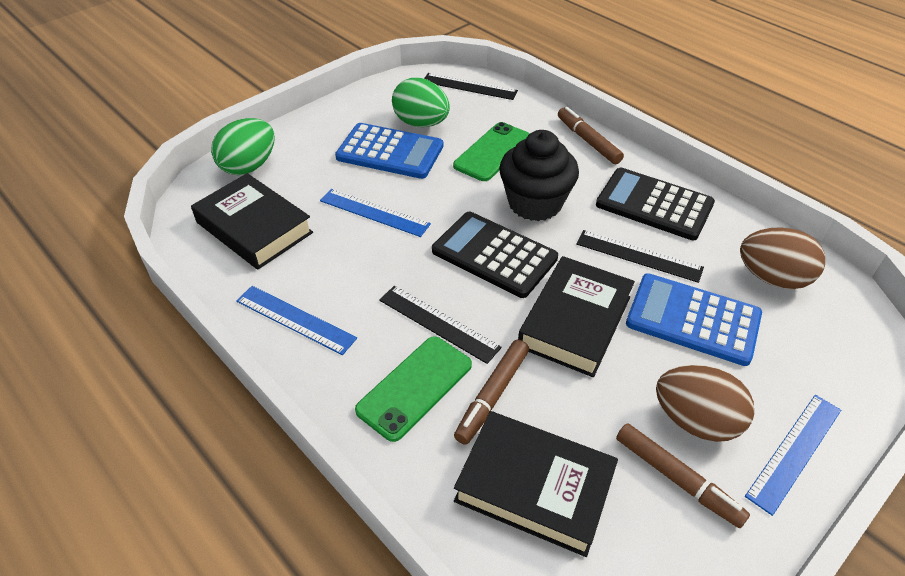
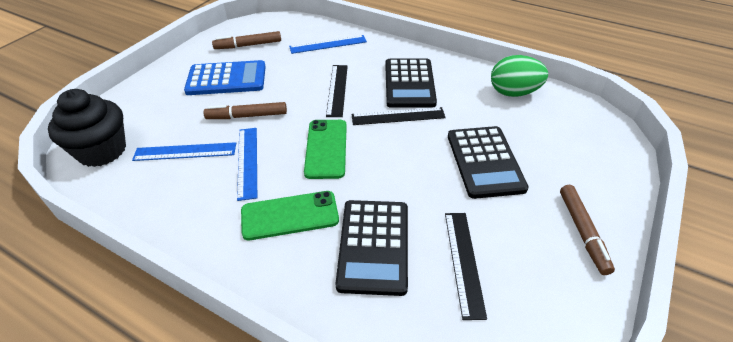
black book: 3 -> 0
black calculator: 2 -> 3
blue calculator: 2 -> 1
brown egg: 2 -> 0
green egg: 2 -> 1

